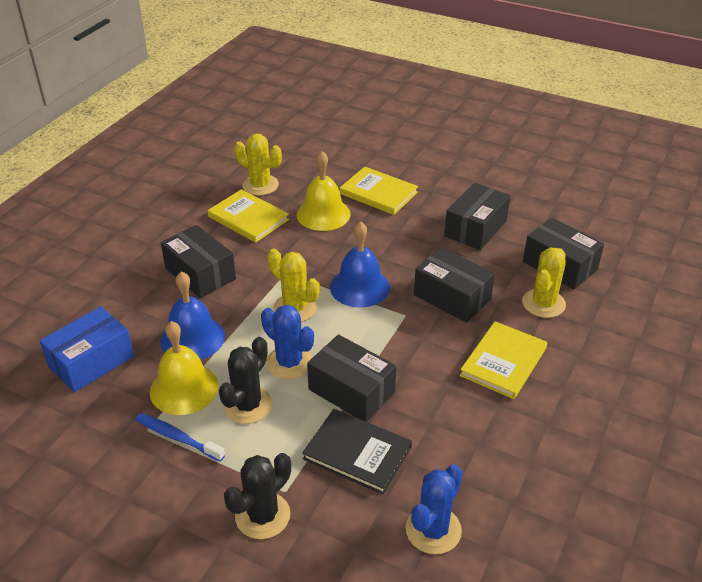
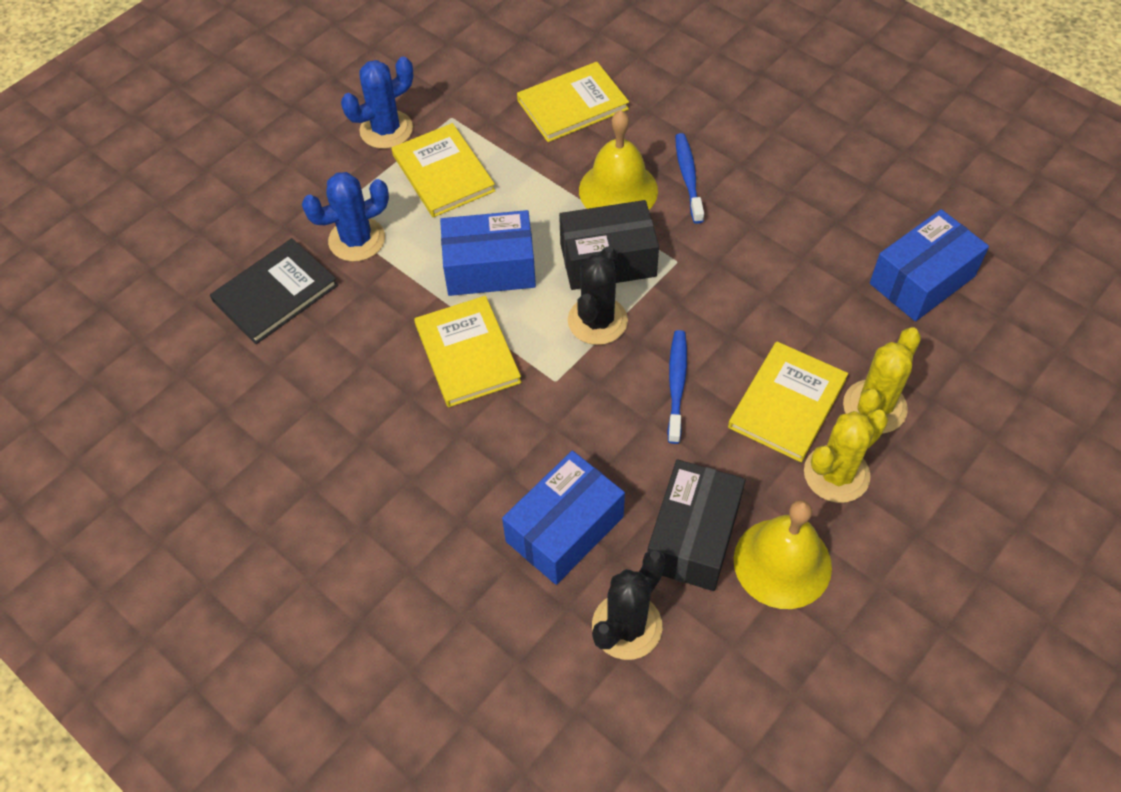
black box: 5 -> 2
blue bell: 2 -> 0
blue box: 1 -> 3
blue toothbrush: 1 -> 2
yellow book: 3 -> 4
yellow cactus: 3 -> 2

